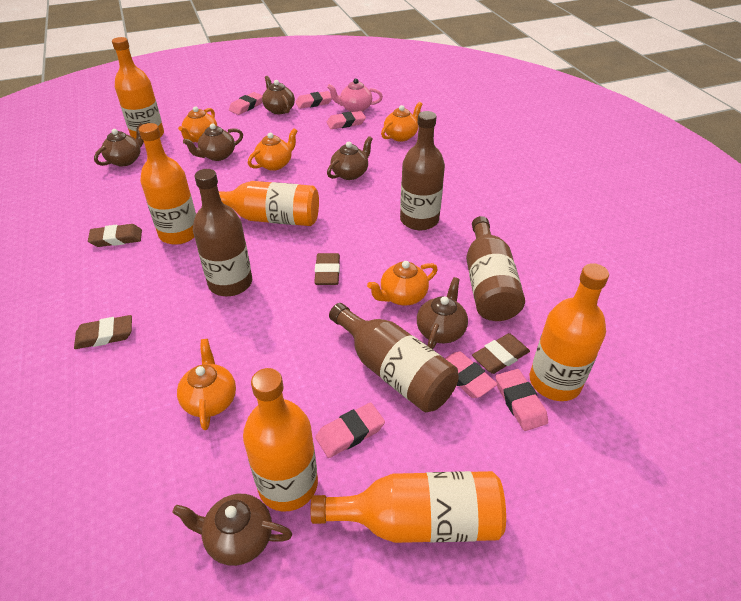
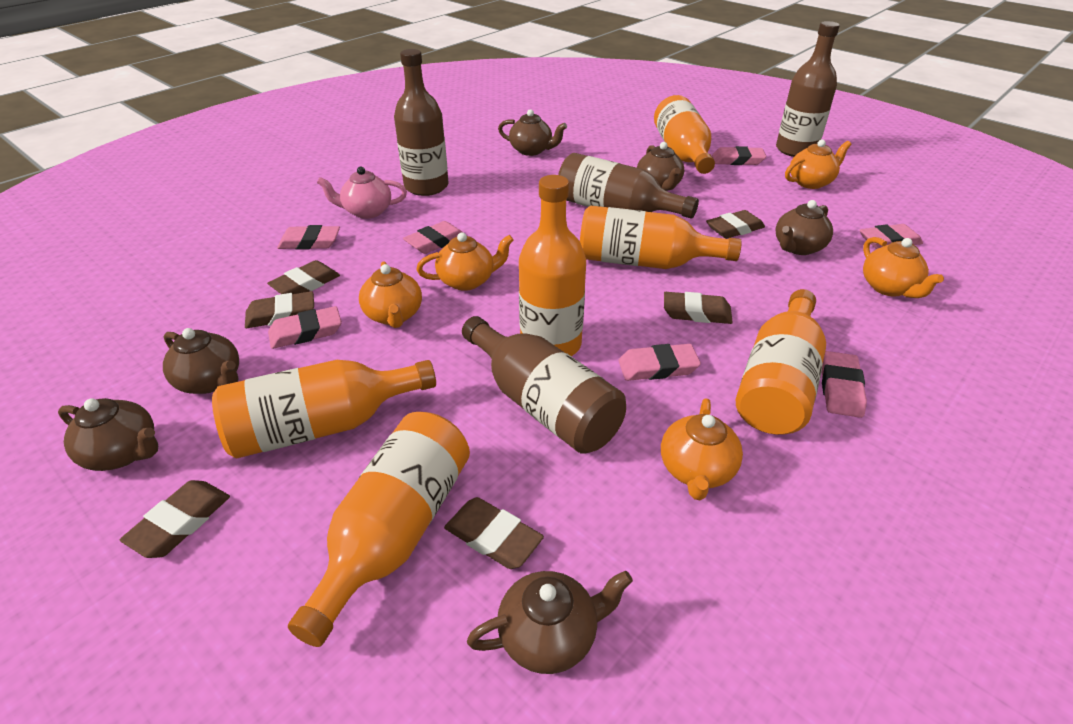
brown eraser: 4 -> 6
pink eraser: 6 -> 7

